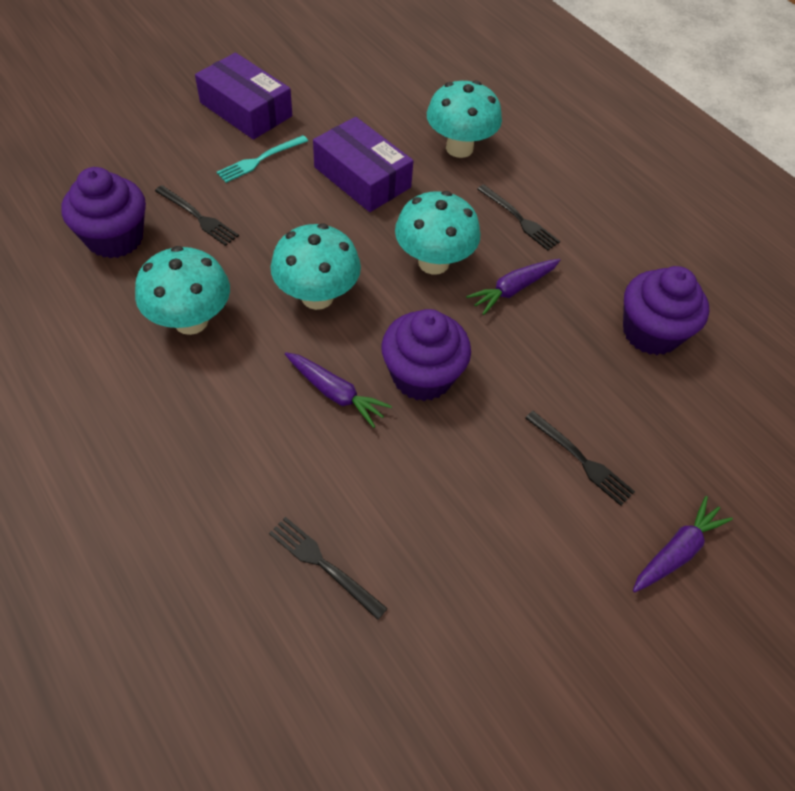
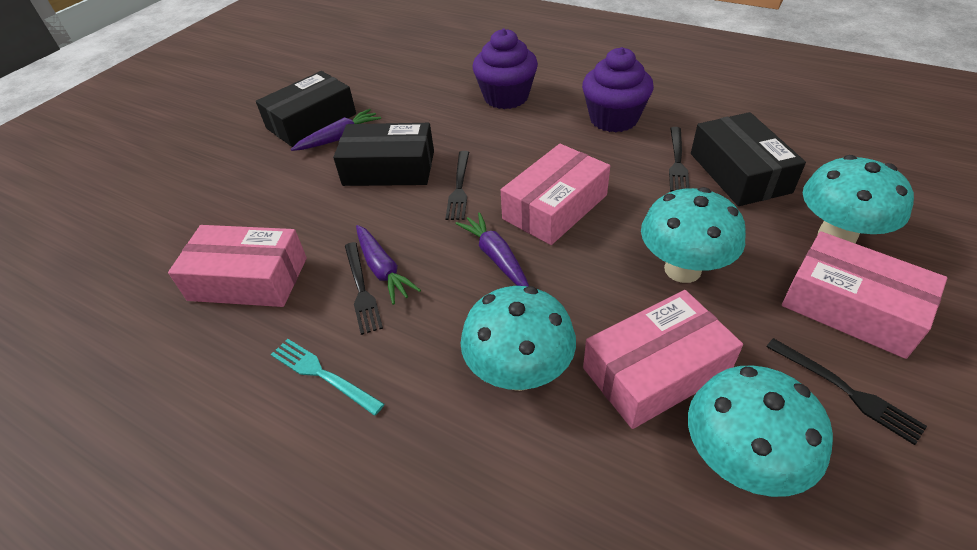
black box: 0 -> 3
pink box: 0 -> 4
purple box: 2 -> 0
purple cupcake: 3 -> 2

